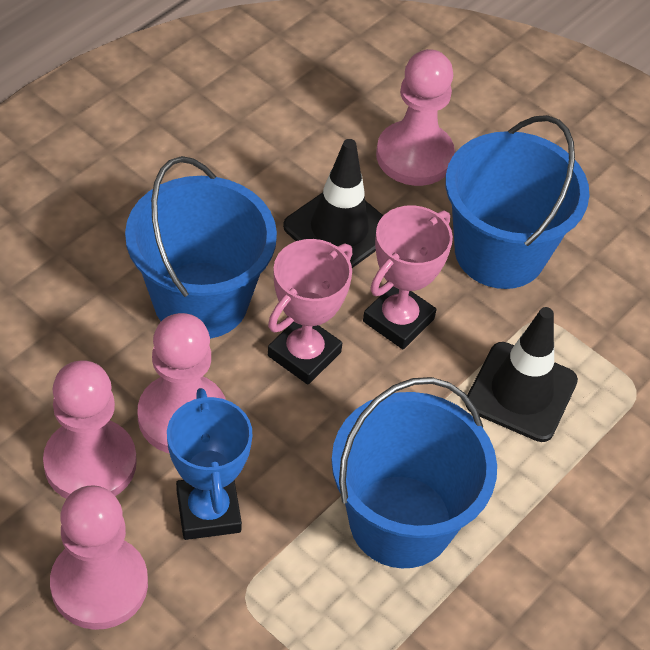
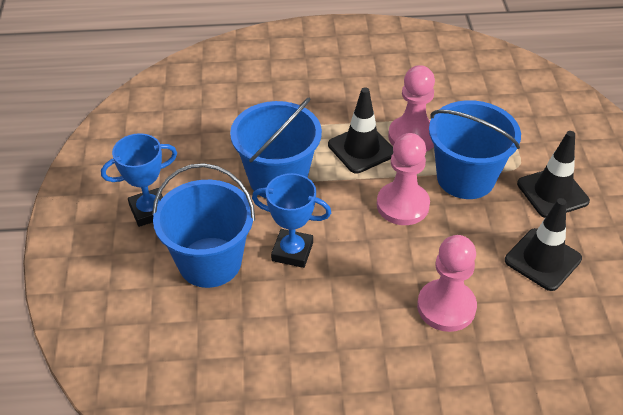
black traffic cone: 2 -> 3
blue trophy: 1 -> 2
pink pawn: 4 -> 3
pink trophy: 2 -> 0

